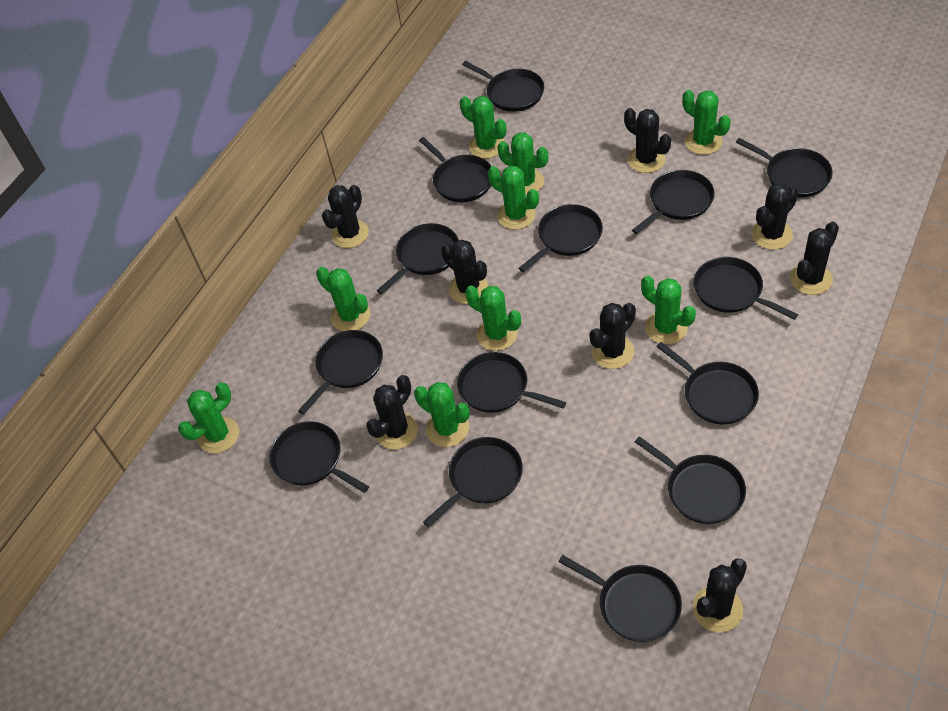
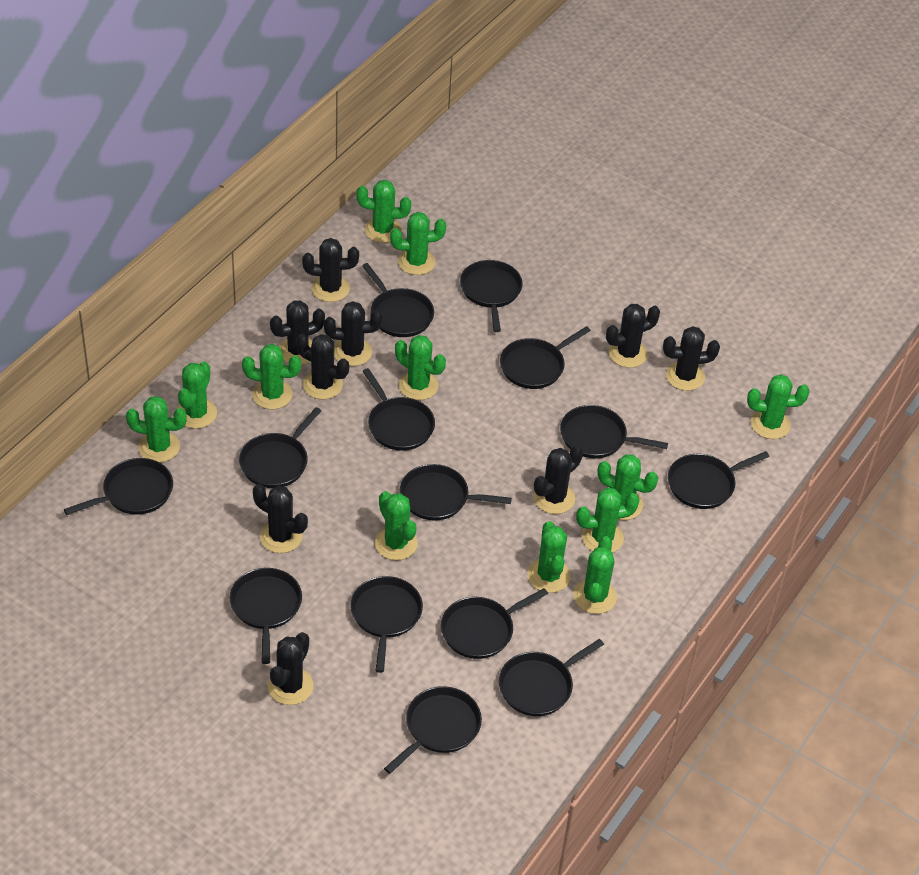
black cactus: 8 -> 9
green cactus: 9 -> 12

